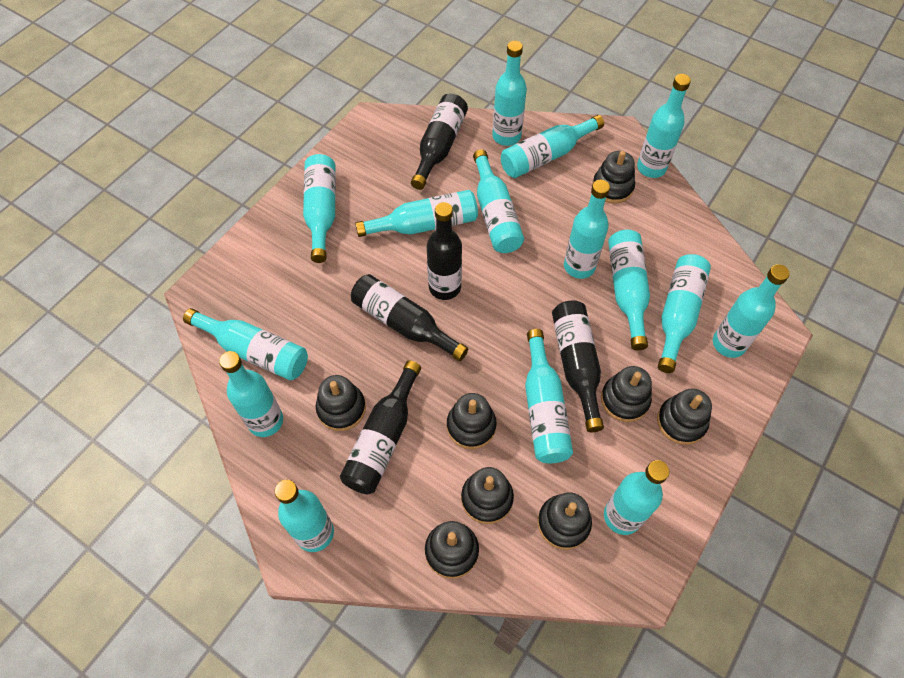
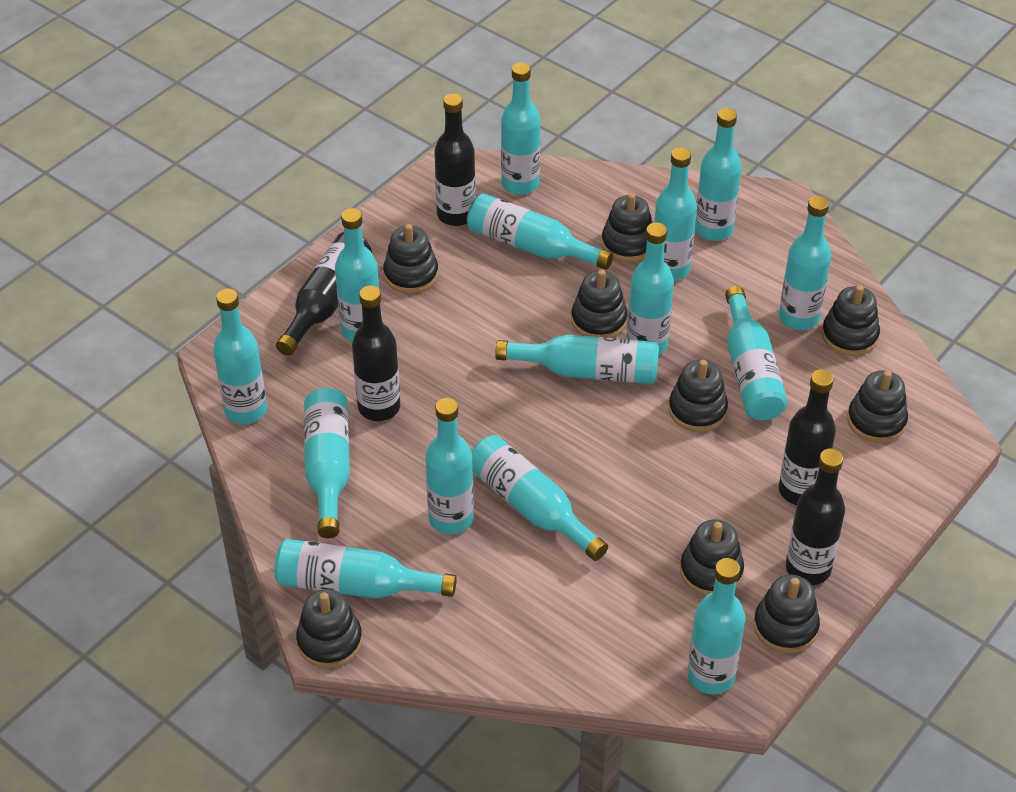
black stacking toy: 8 -> 9

